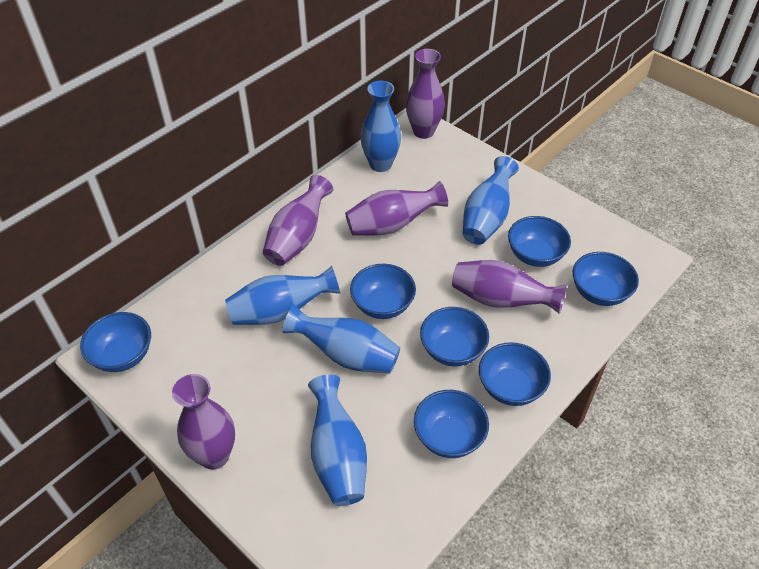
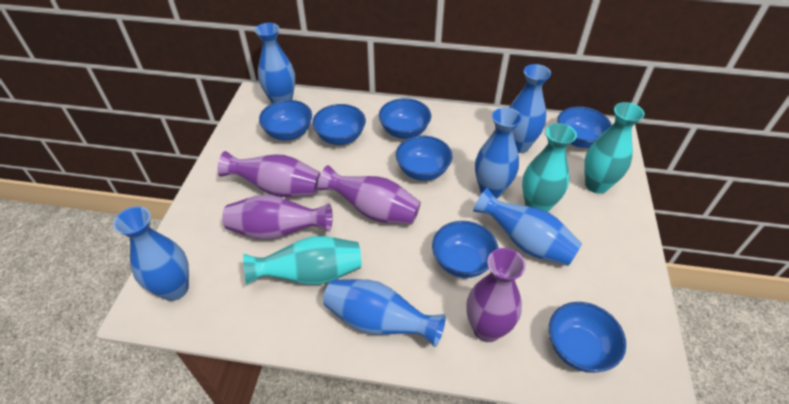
blue vase: 5 -> 6
purple vase: 5 -> 4
turquoise vase: 0 -> 3

